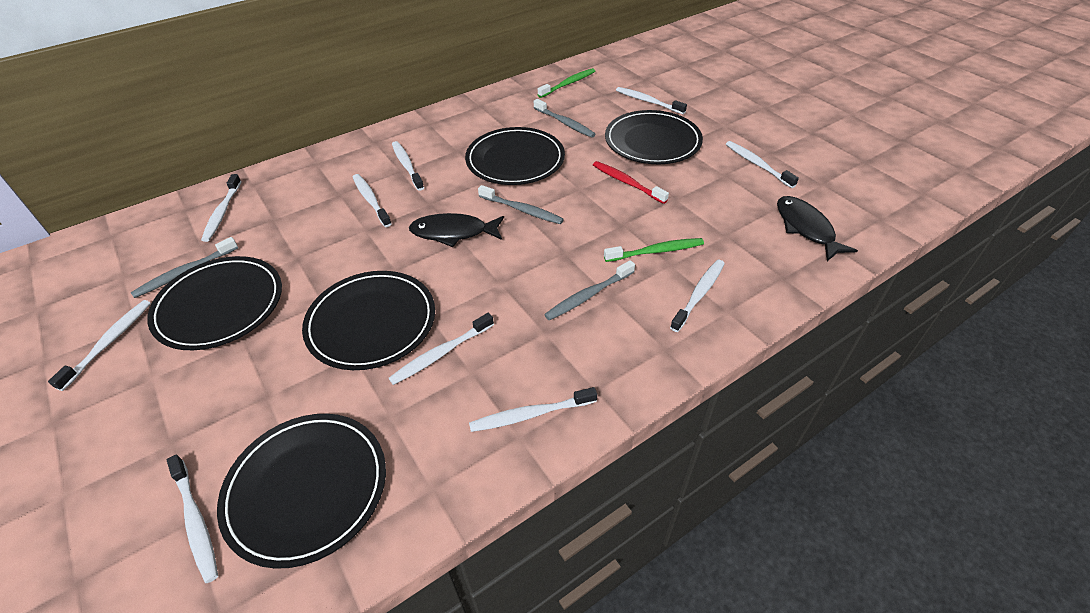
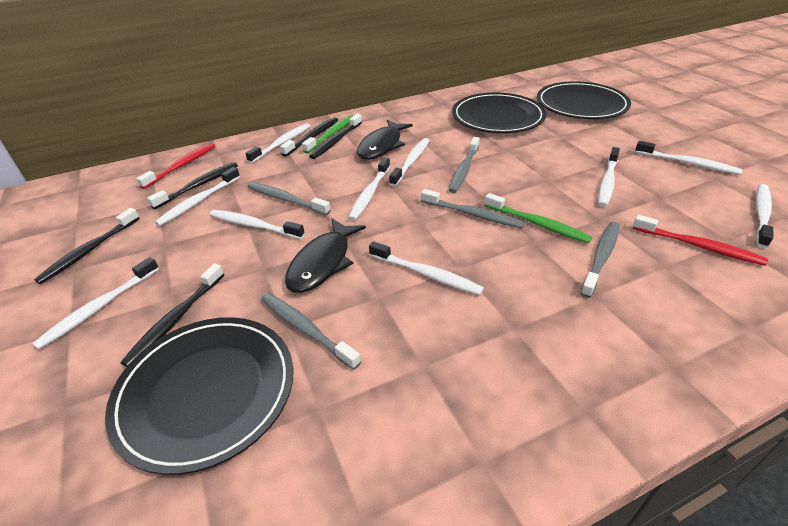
black plate: 5 -> 3
black toothbrush: 0 -> 5
grey toothbrush: 4 -> 5
red toothbrush: 1 -> 2

